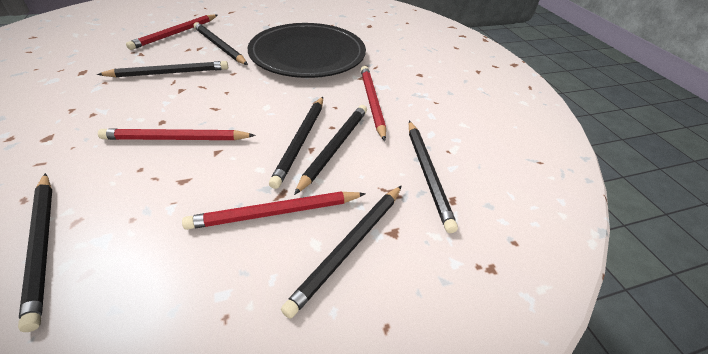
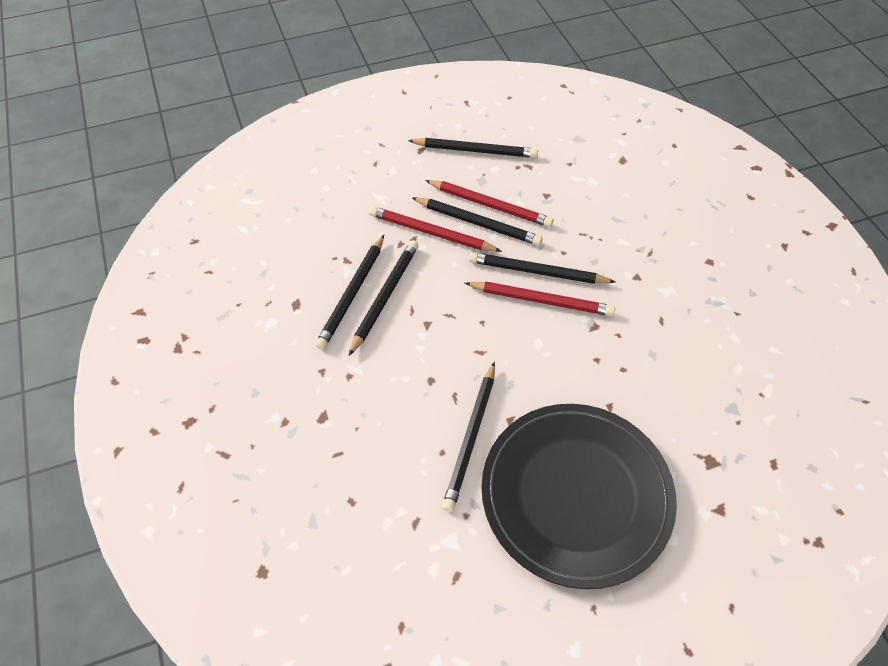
black pencil: 7 -> 6
red pencil: 4 -> 3

